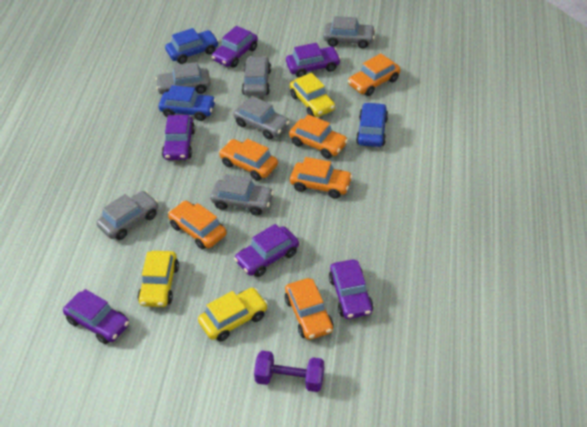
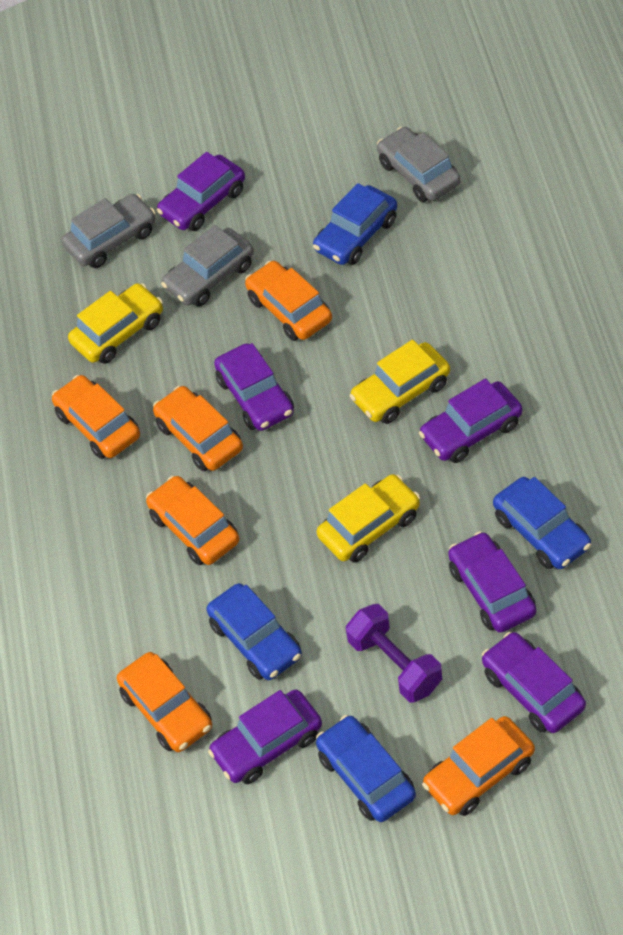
blue car: 3 -> 4
grey car: 6 -> 3

